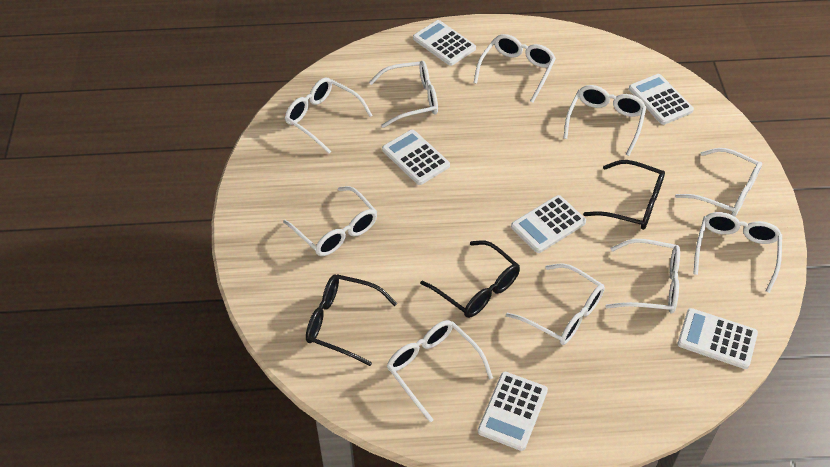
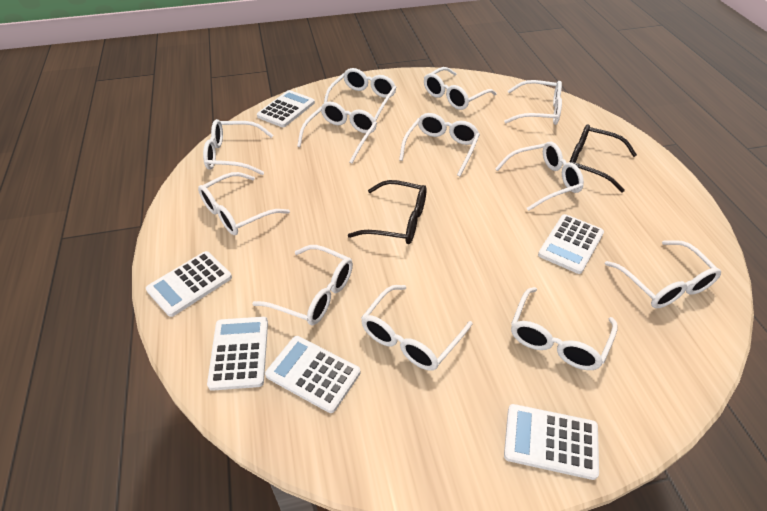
black glasses: 3 -> 2
white glasses: 10 -> 12

